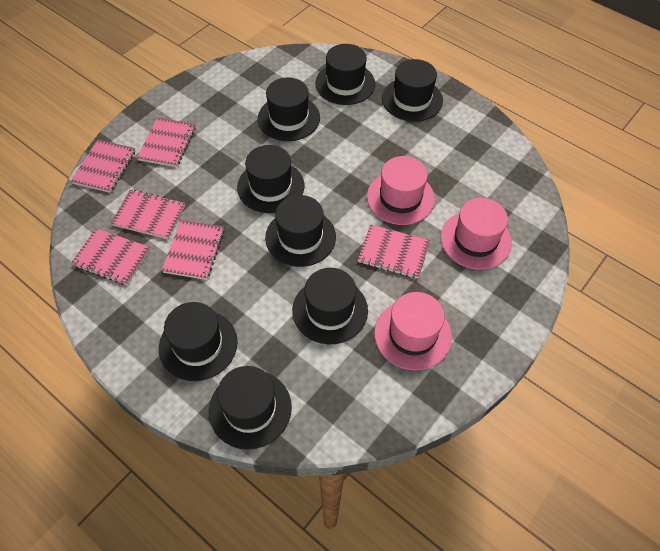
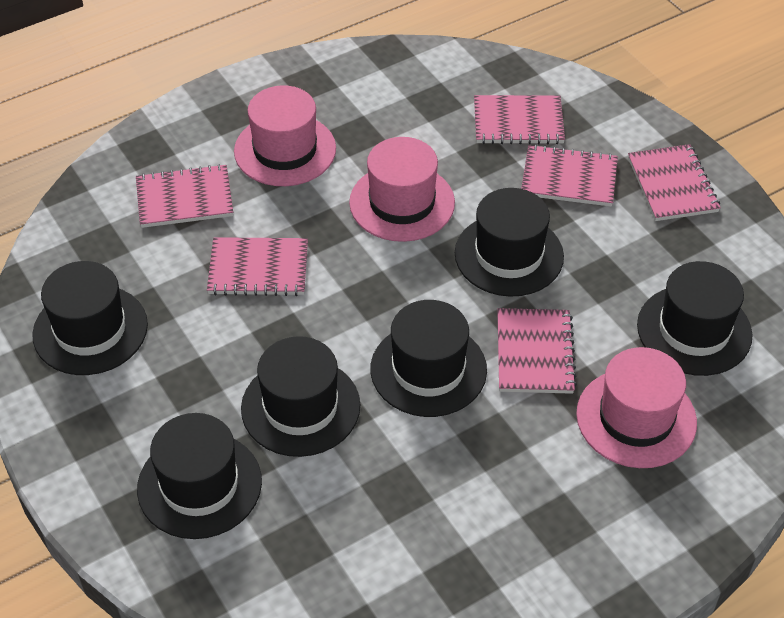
black hat: 8 -> 6

